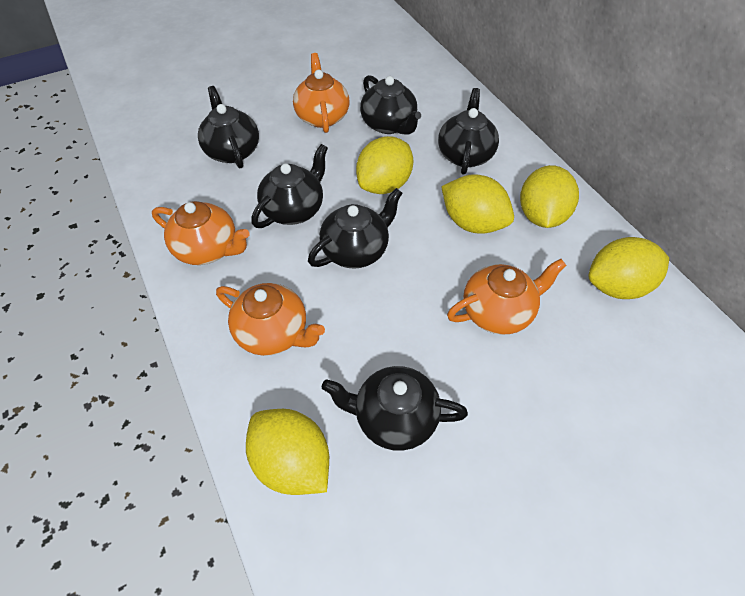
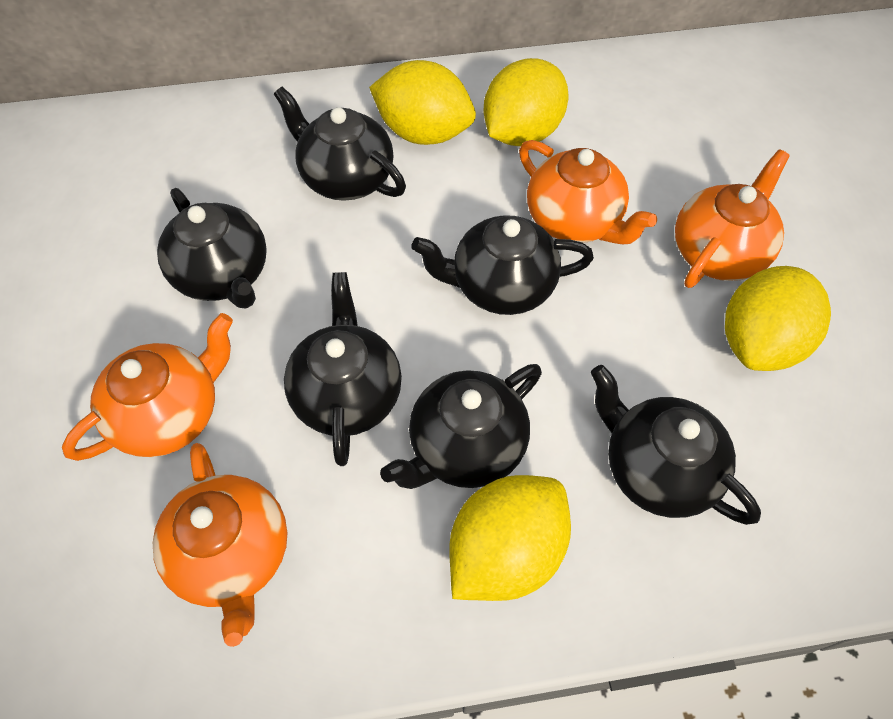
yellow lemon: 5 -> 4

